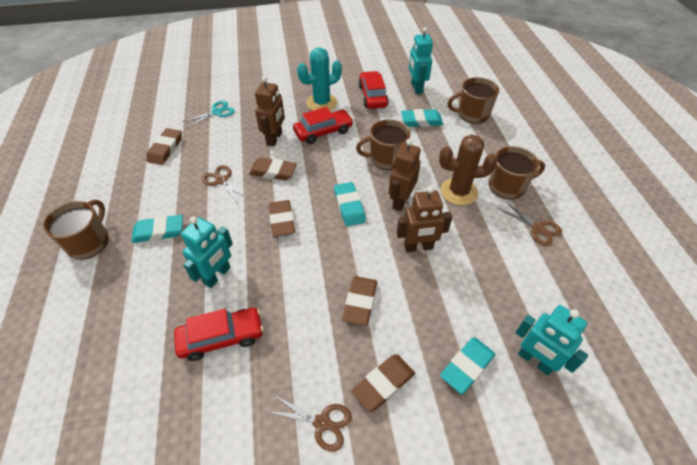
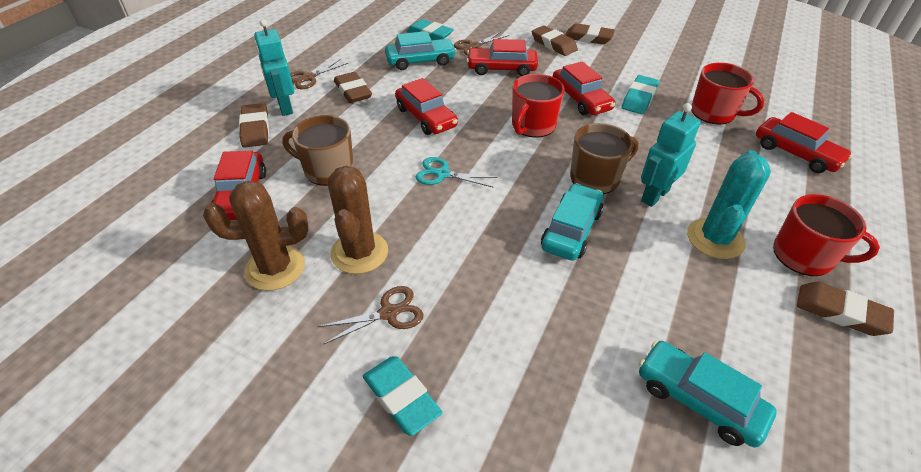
brown cactus: 1 -> 2
brown mug: 4 -> 2
brown robot: 3 -> 0
red car: 3 -> 5
red mug: 0 -> 3
turquoise car: 0 -> 3
turquoise eraser: 4 -> 3
turquoise robot: 3 -> 2

